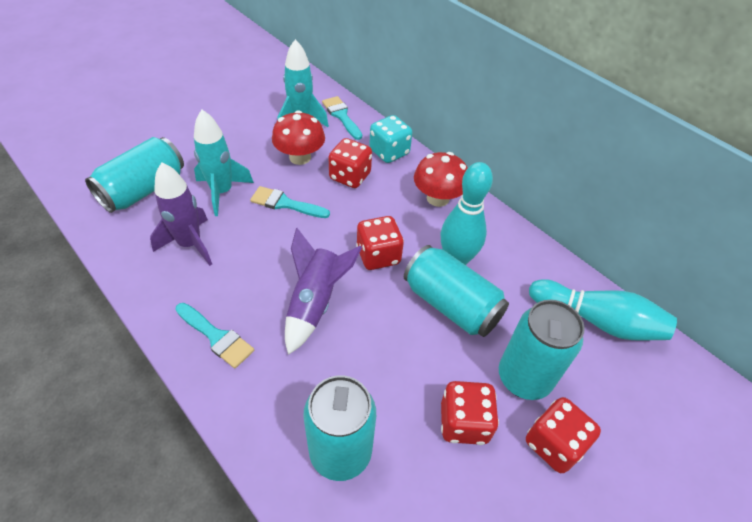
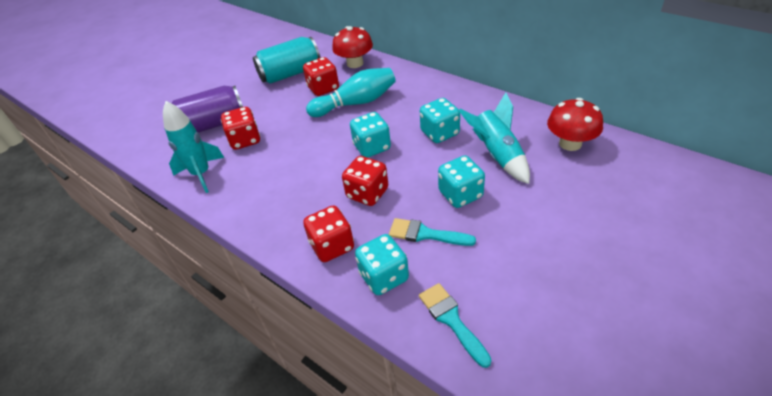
purple can: 0 -> 1
purple rocket: 2 -> 0
turquoise bowling pin: 2 -> 1
turquoise brush: 3 -> 2
turquoise can: 4 -> 1
turquoise dice: 1 -> 4

